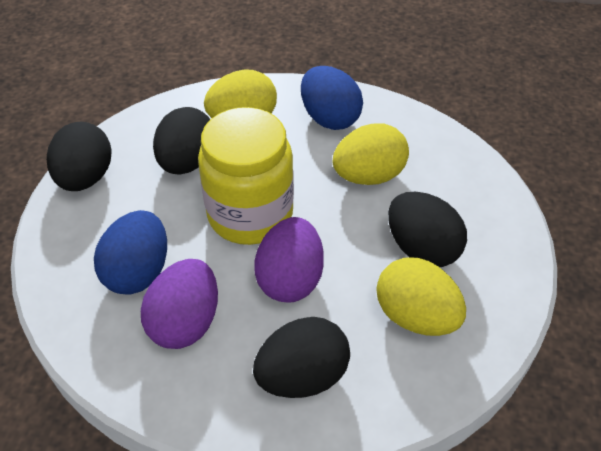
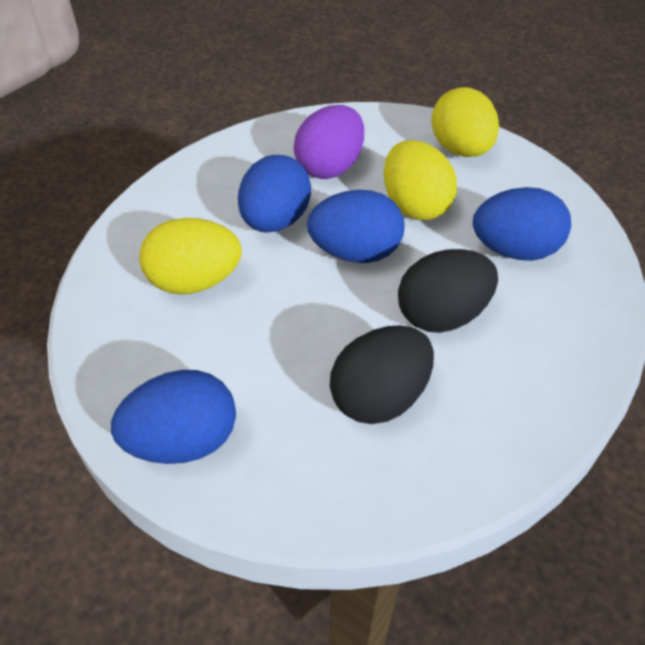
black egg: 4 -> 2
blue egg: 2 -> 4
purple egg: 2 -> 1
yellow jar: 1 -> 0

